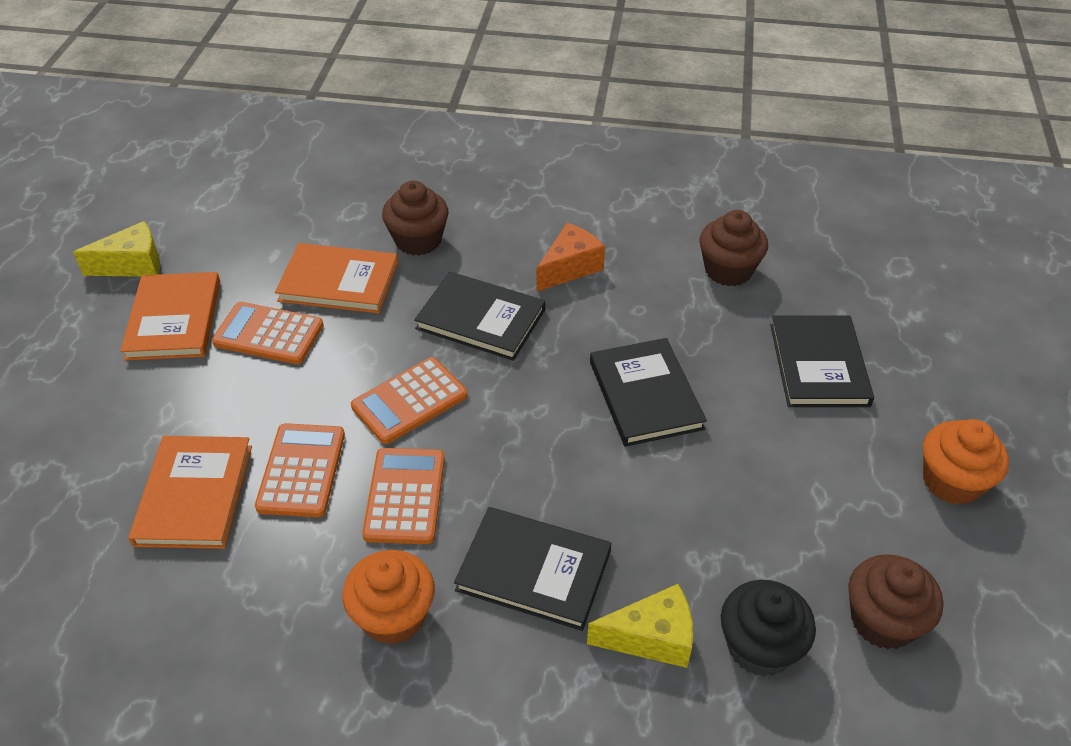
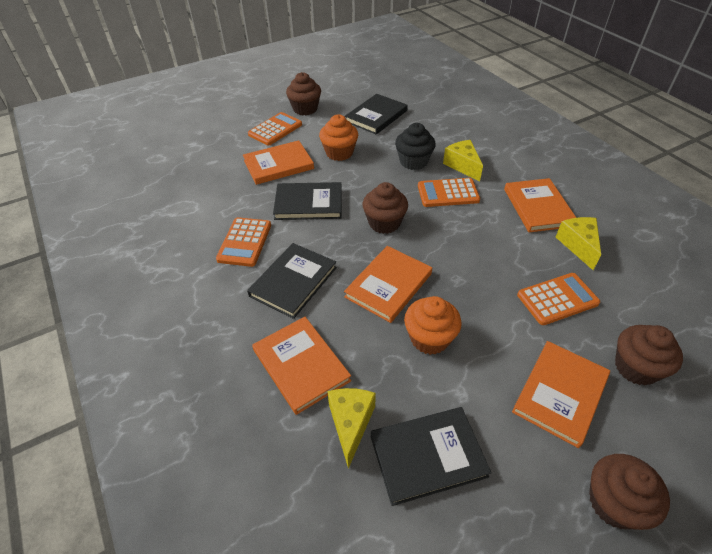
brown cupcake: 3 -> 4
orange book: 3 -> 5
orange cheese: 1 -> 0
yellow cheese: 2 -> 3

